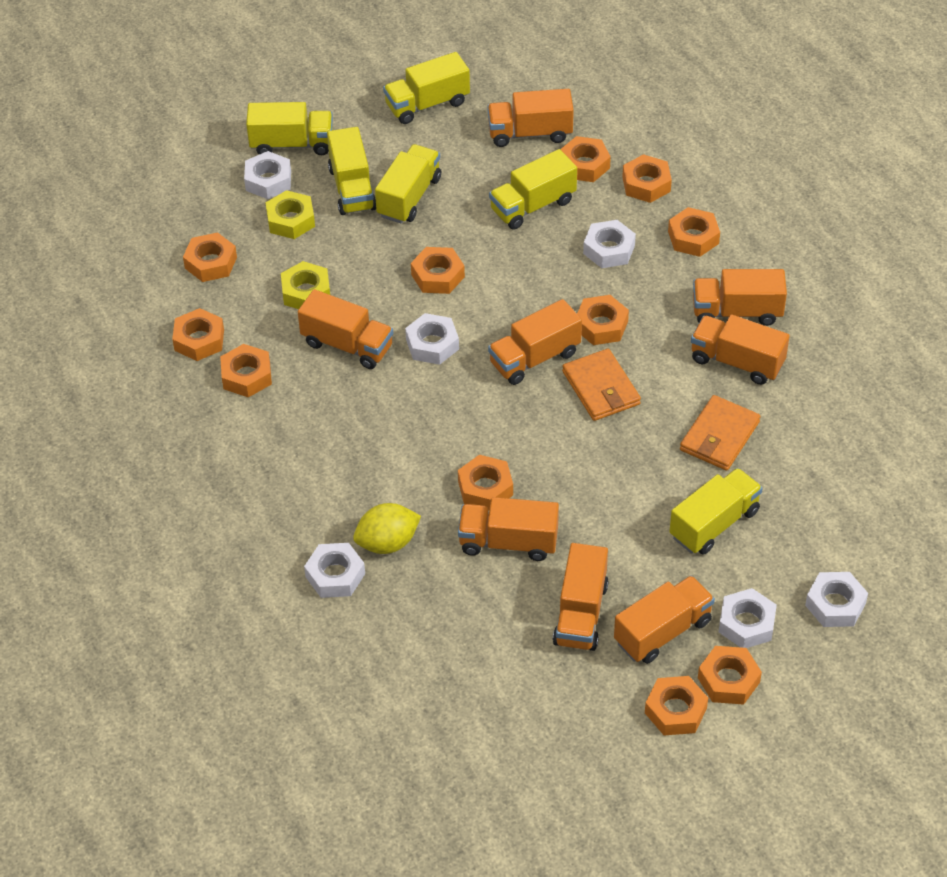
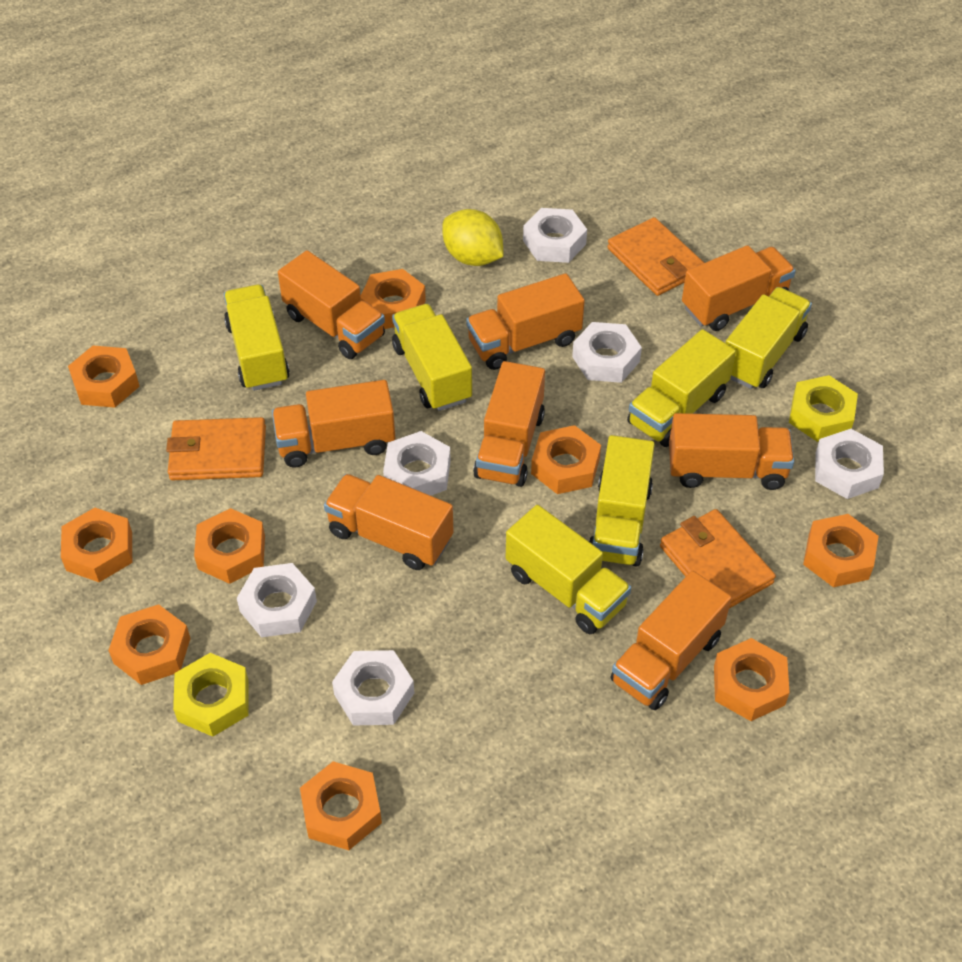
orange nut: 11 -> 9
orange wallet: 2 -> 3

